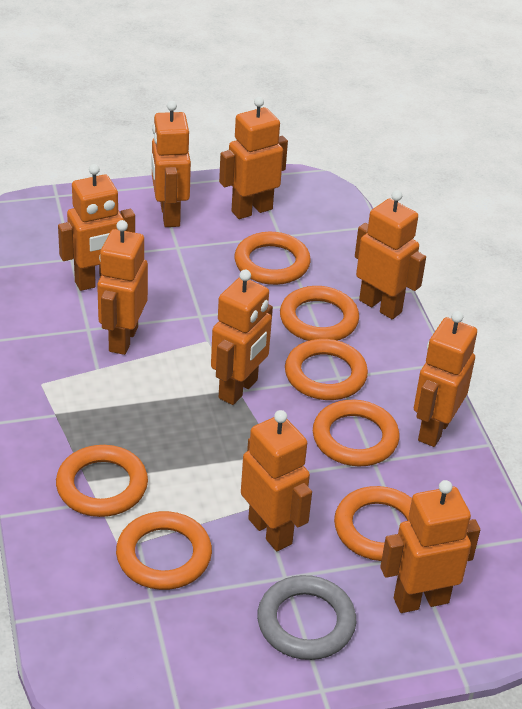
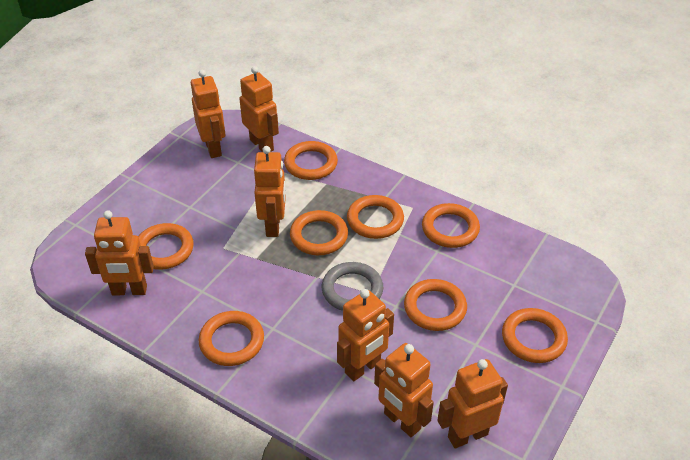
orange ring: 7 -> 8
orange robot: 9 -> 7

